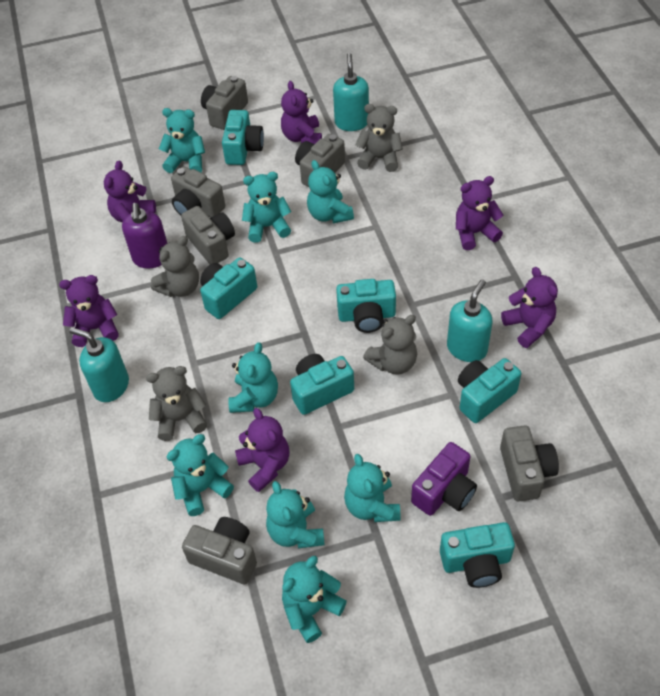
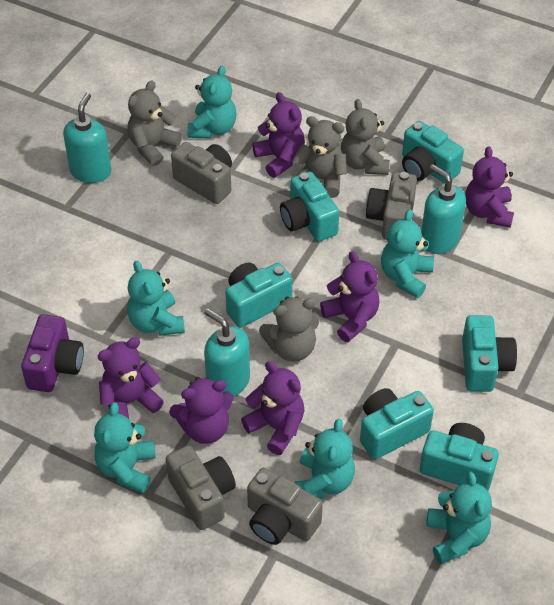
grey camera: 6 -> 4
purple soap dispenser: 1 -> 0
turquoise teddy bear: 8 -> 6

